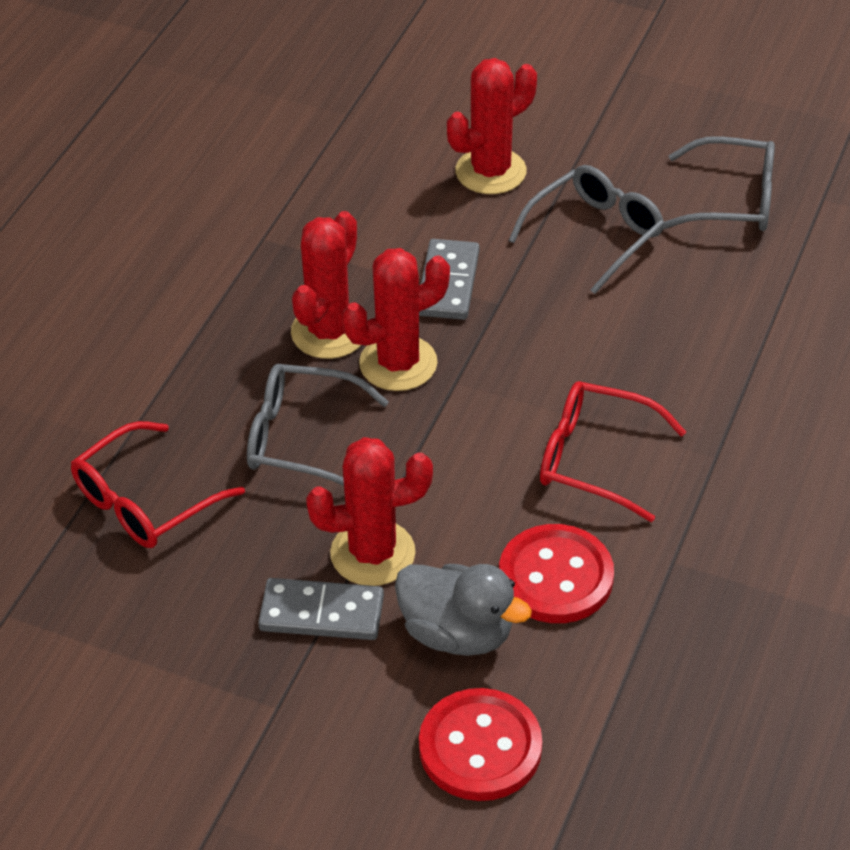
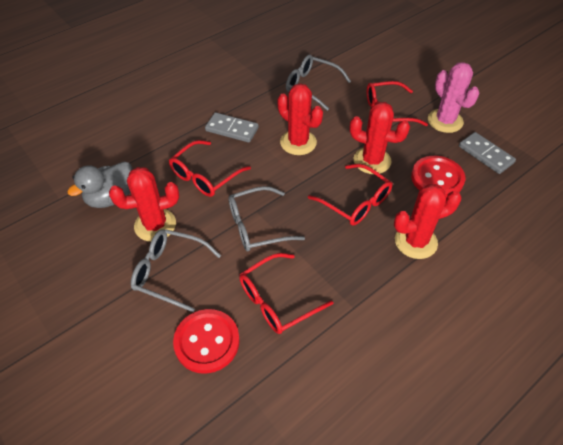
pink cactus: 0 -> 1
red glasses: 2 -> 4

